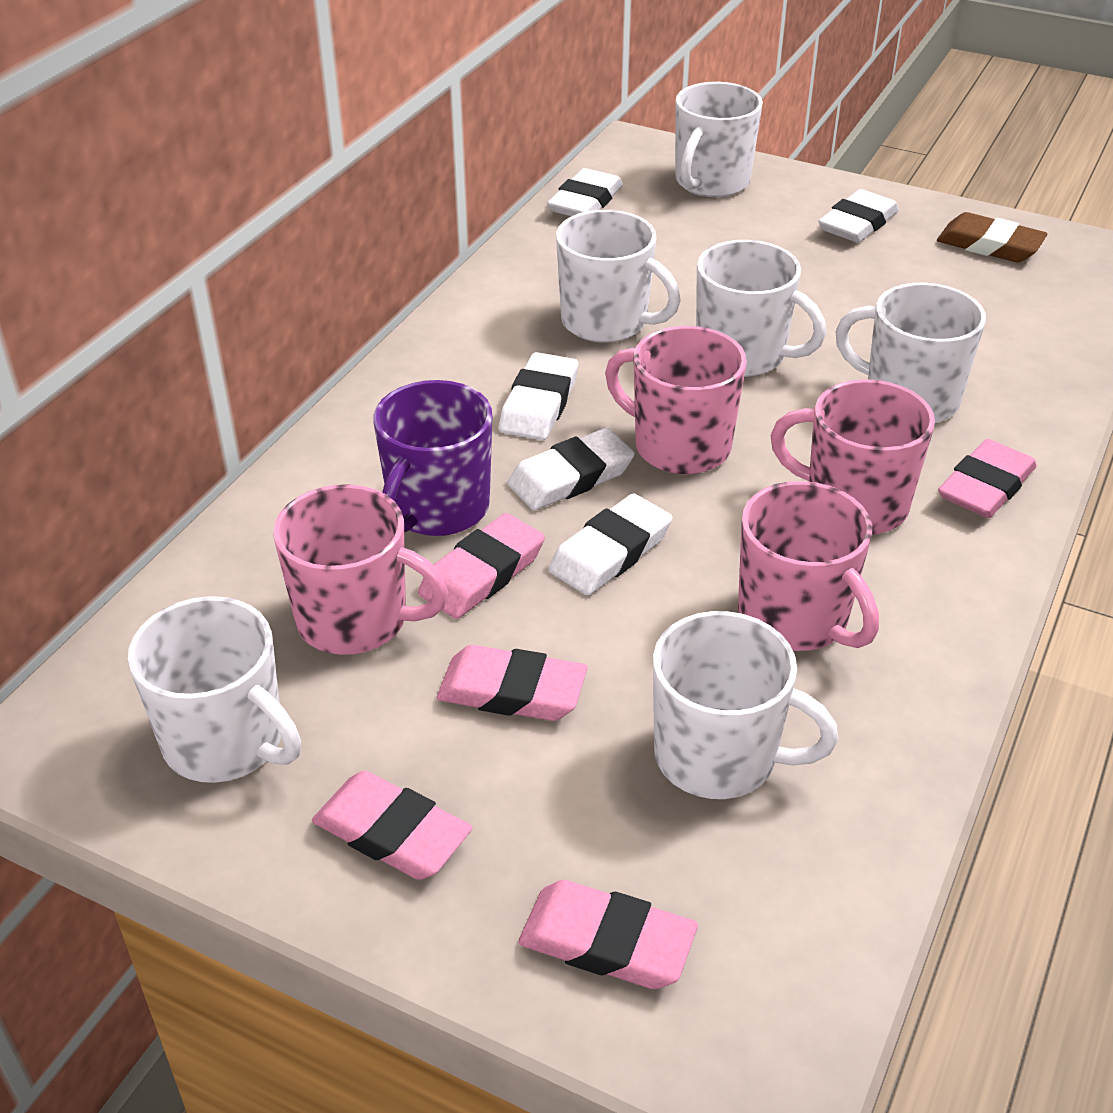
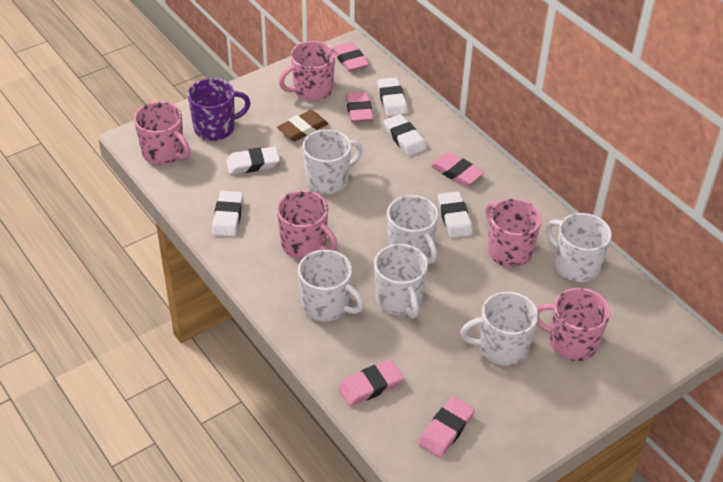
pink mug: 4 -> 5

